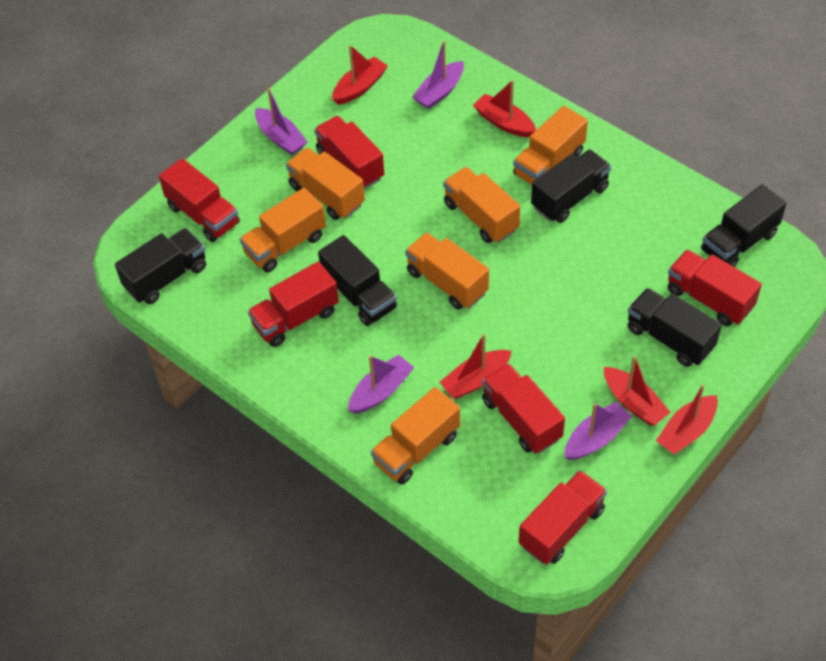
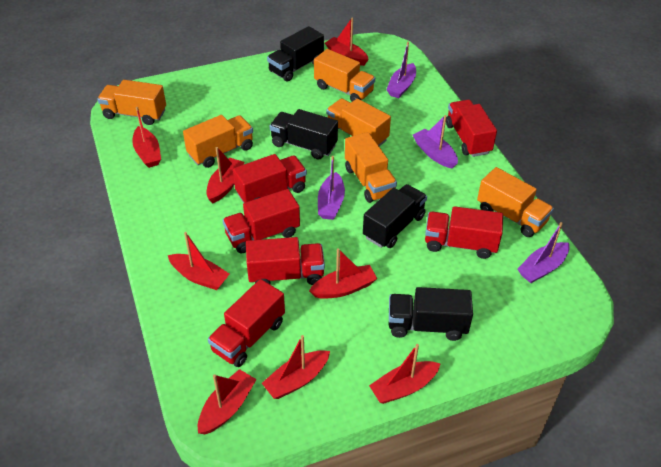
black truck: 5 -> 4
red boat: 5 -> 8

